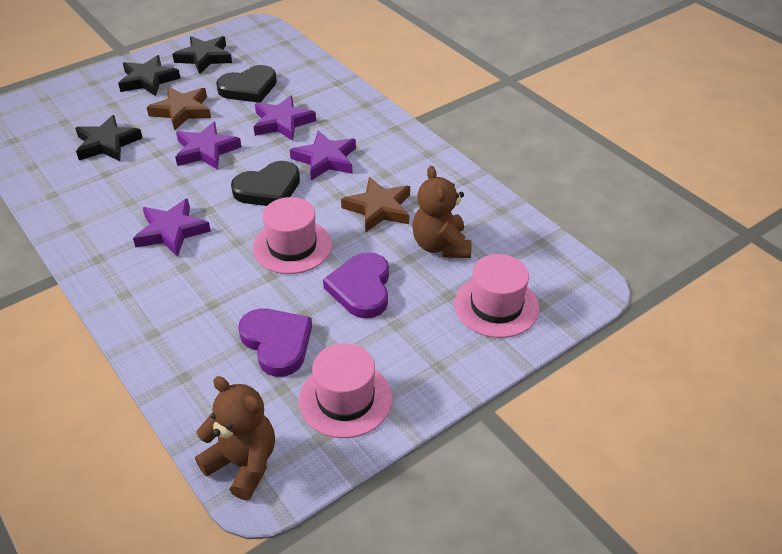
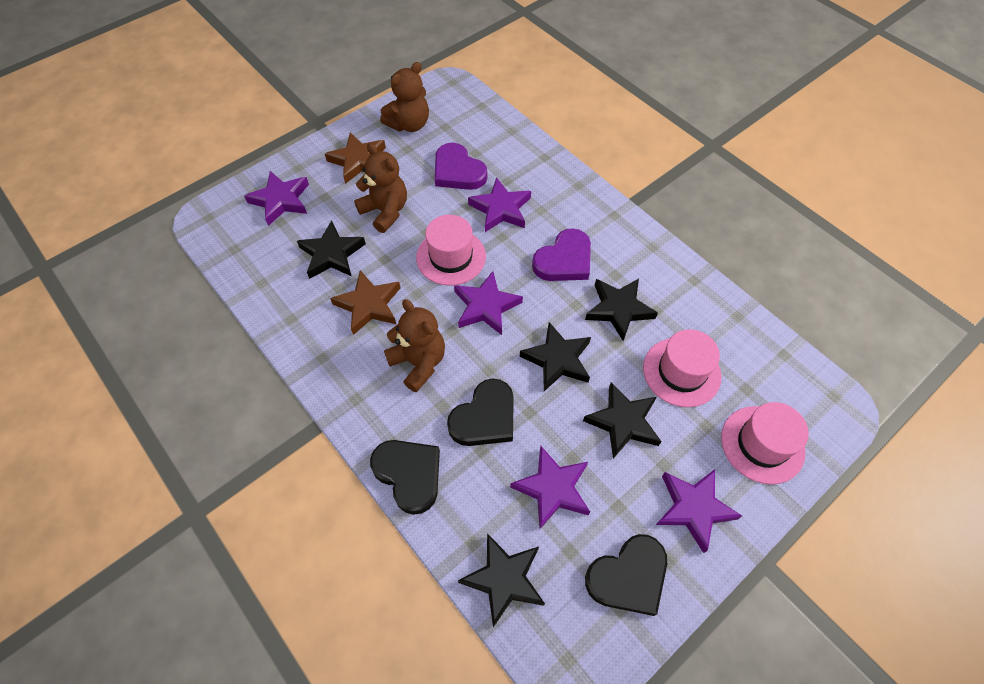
black heart: 2 -> 3
black star: 3 -> 5
brown teddy bear: 2 -> 3
purple star: 4 -> 5

